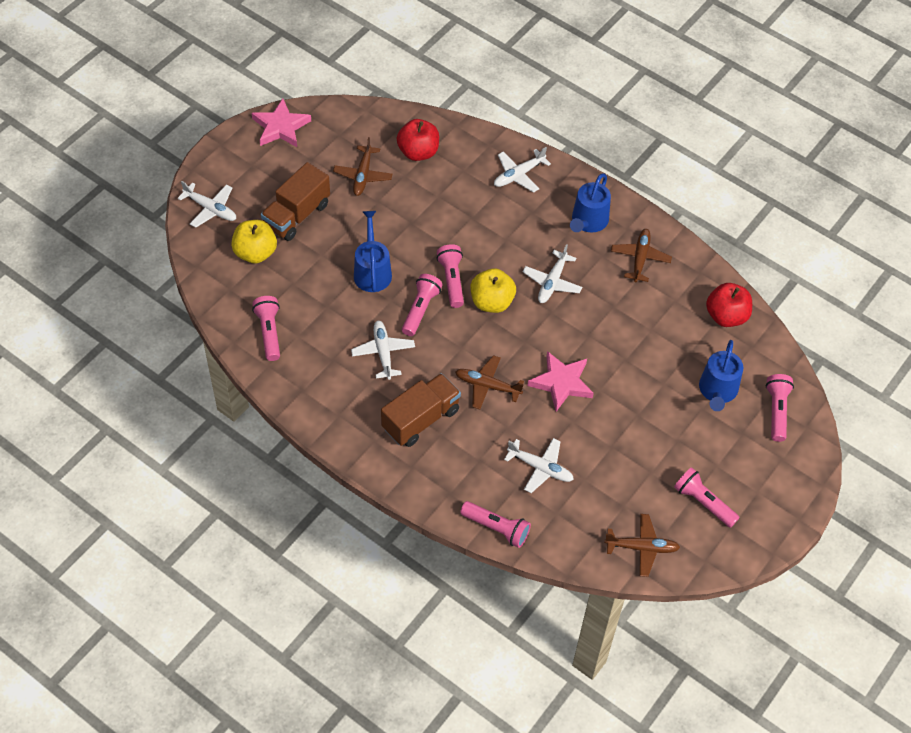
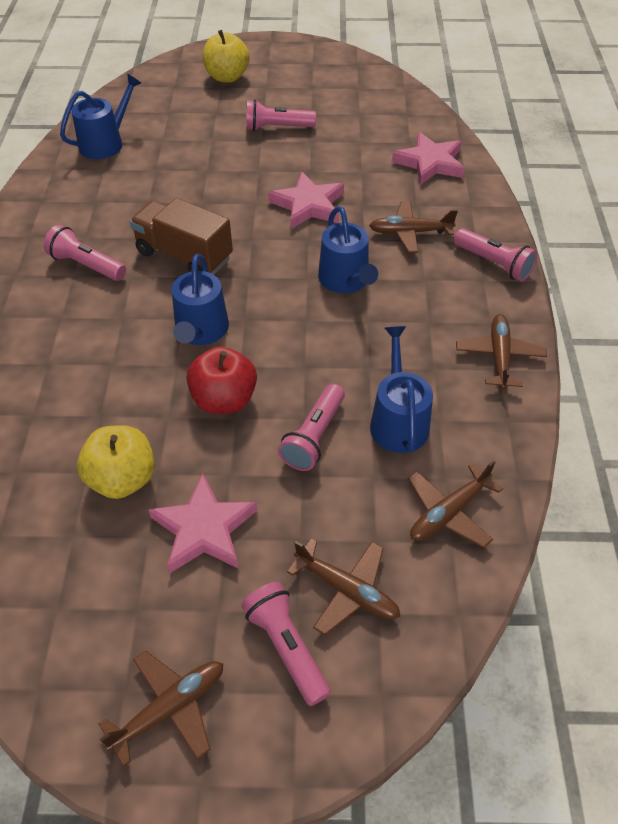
blue watering can: 3 -> 4
brown plane: 4 -> 5
brown truck: 2 -> 1
pink flashlight: 6 -> 5
pink star: 2 -> 3
red apple: 2 -> 1
white plane: 5 -> 0

